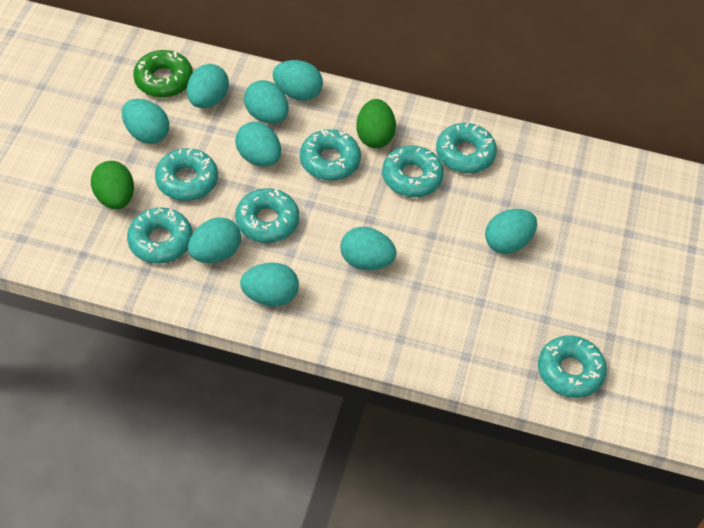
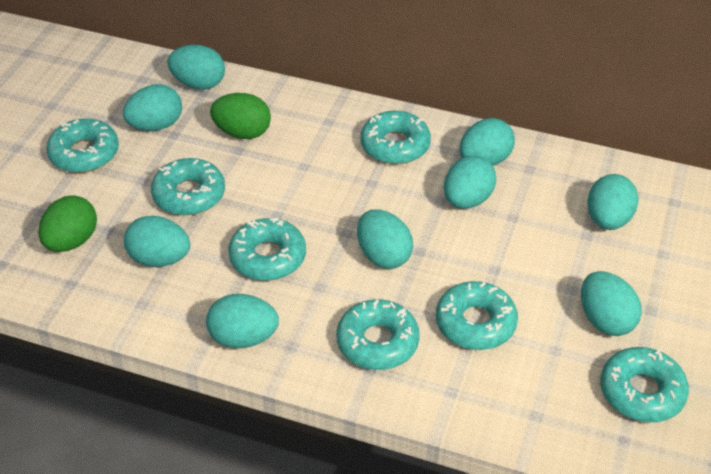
green donut: 1 -> 0

